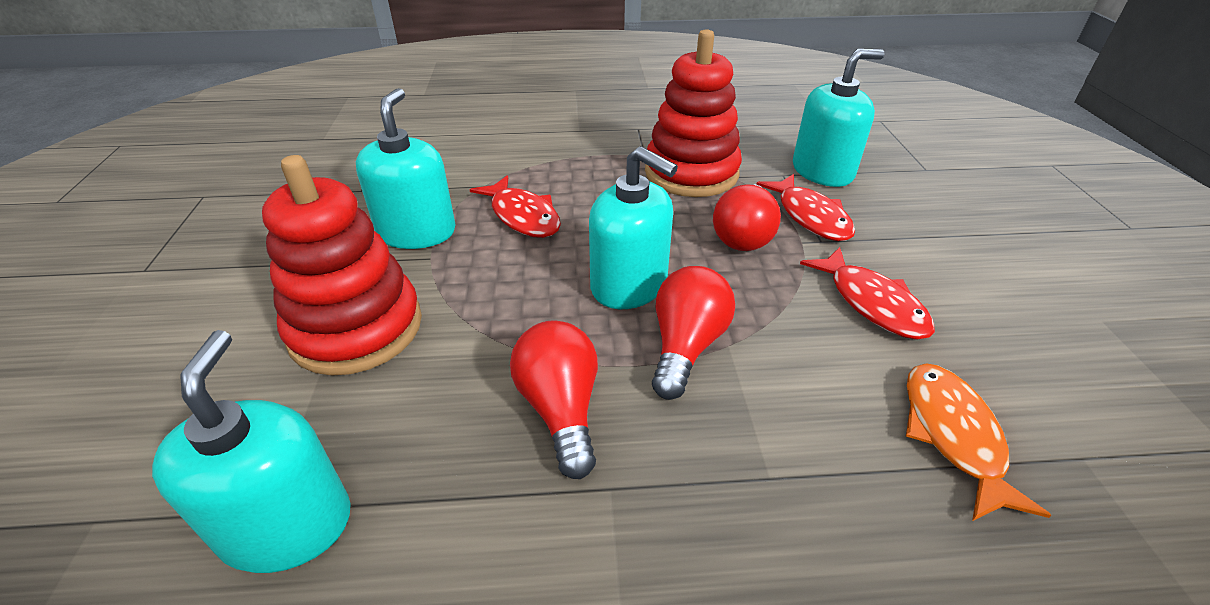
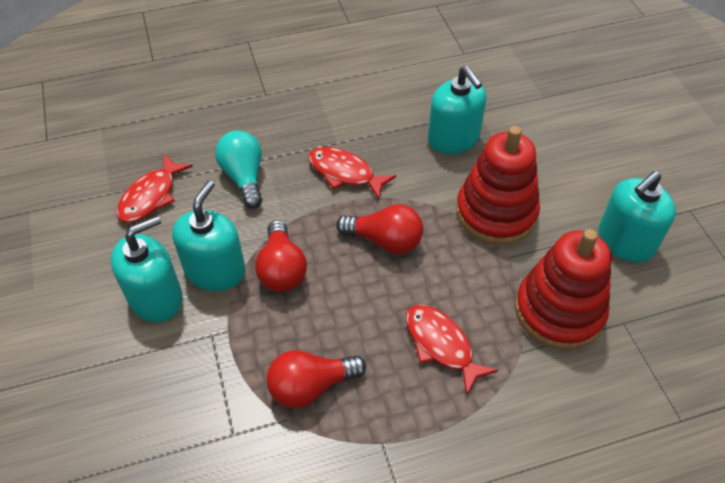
orange fish: 1 -> 0
turquoise light bulb: 0 -> 1

